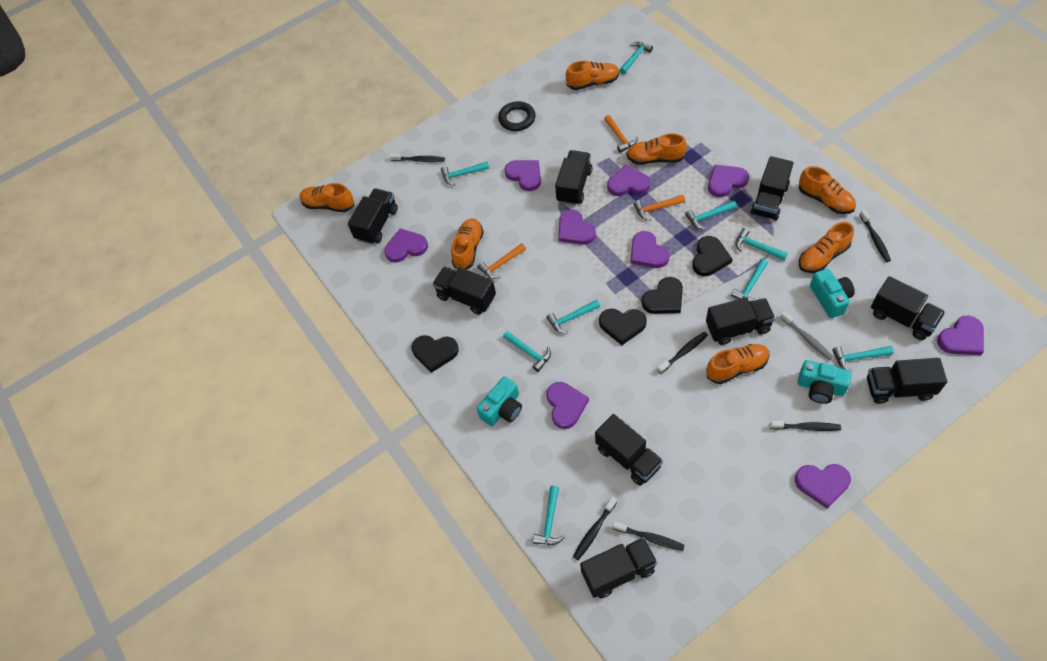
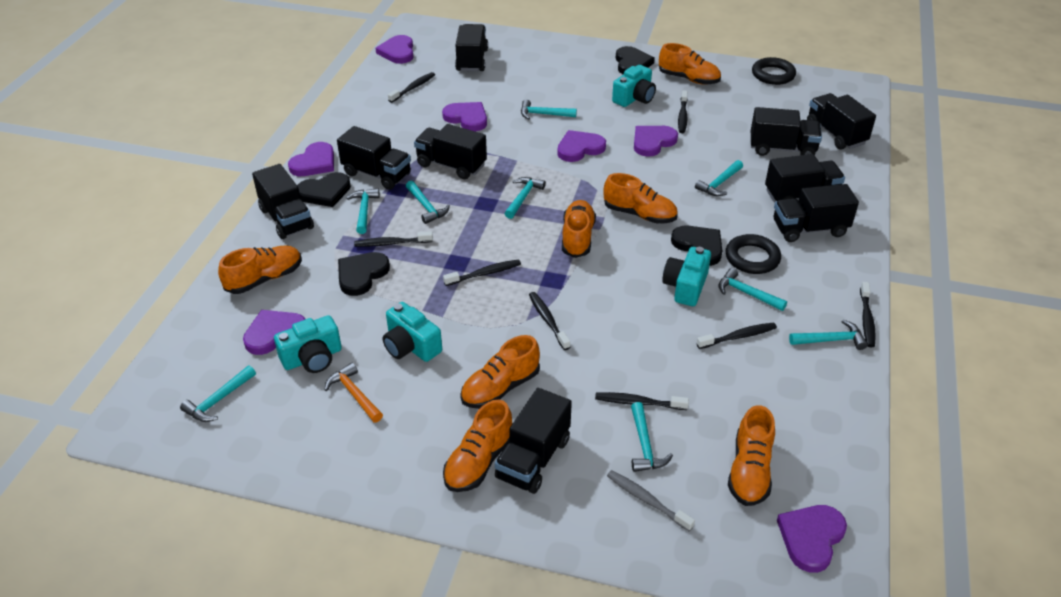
black ring: 1 -> 2
black toothbrush: 6 -> 8
orange hammer: 3 -> 1
purple heart: 9 -> 7
turquoise camera: 3 -> 4

